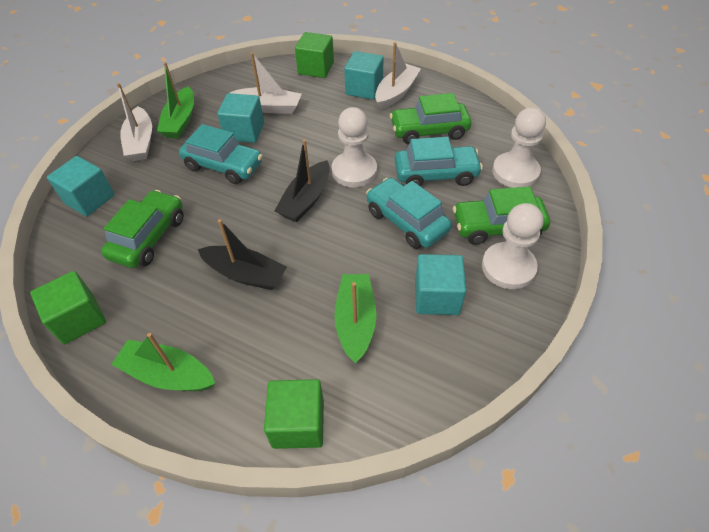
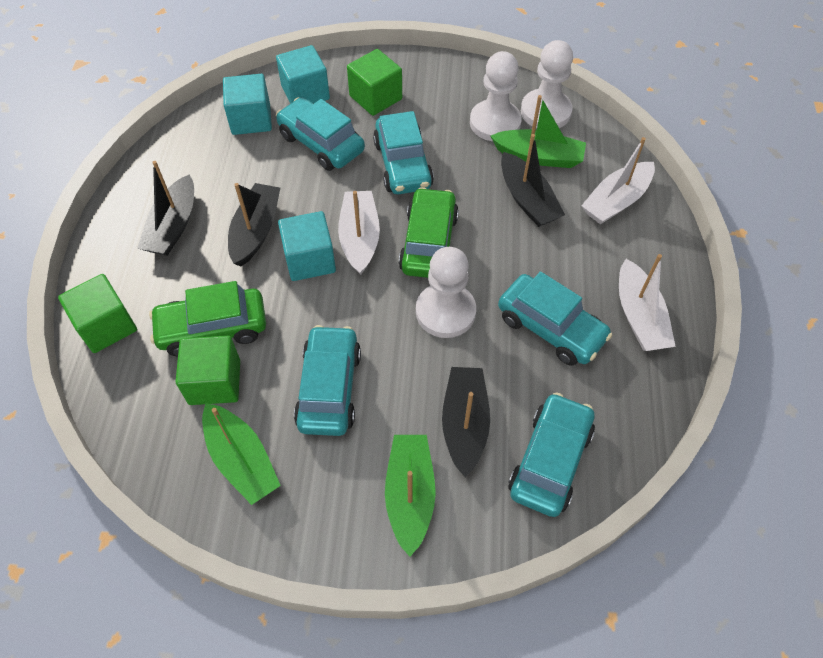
black boat: 2 -> 4
green car: 3 -> 2
turquoise car: 3 -> 5
turquoise cube: 4 -> 3

